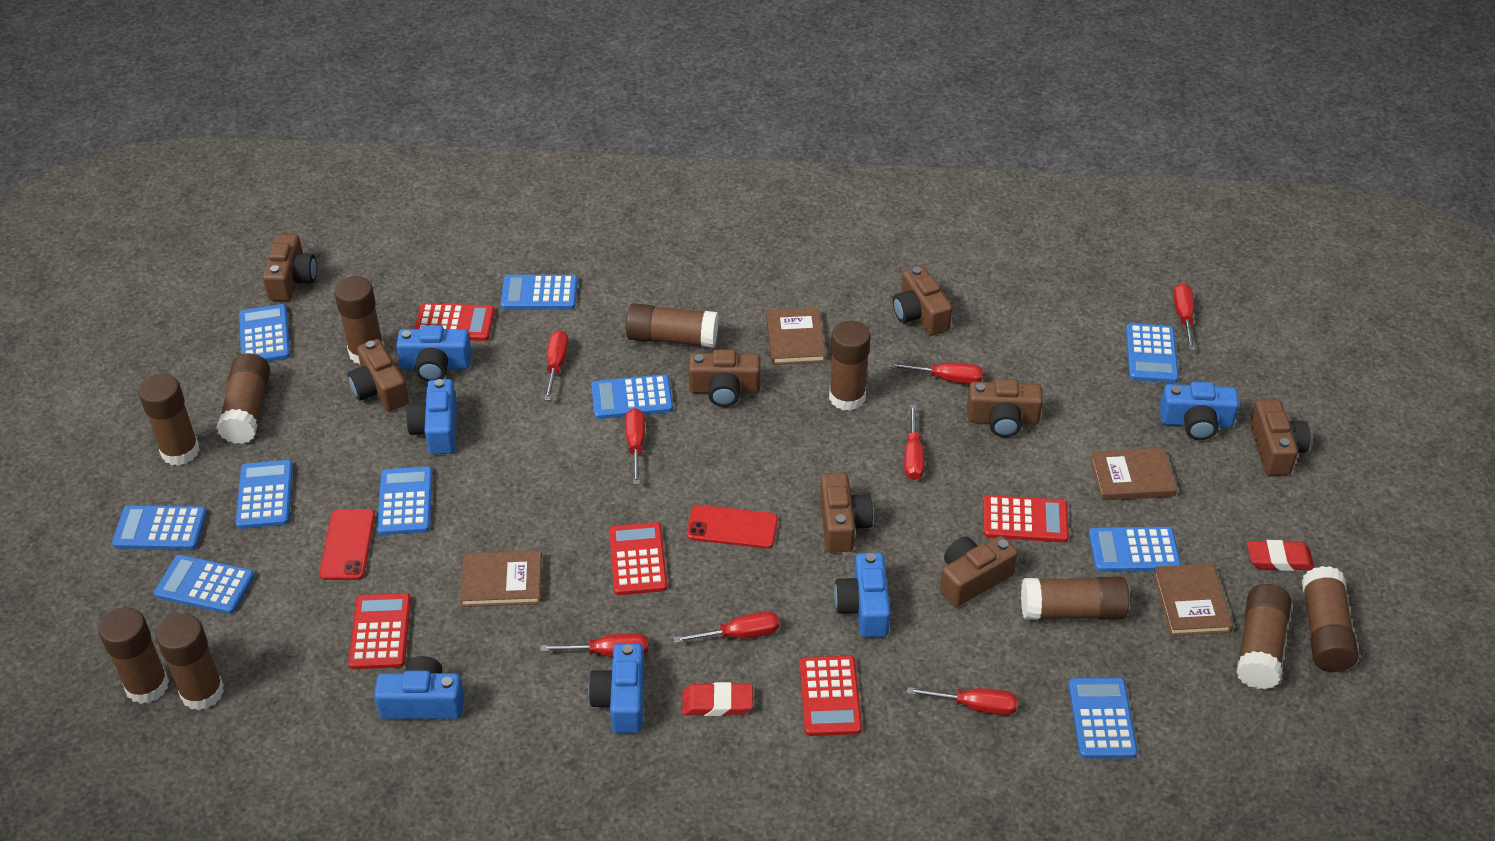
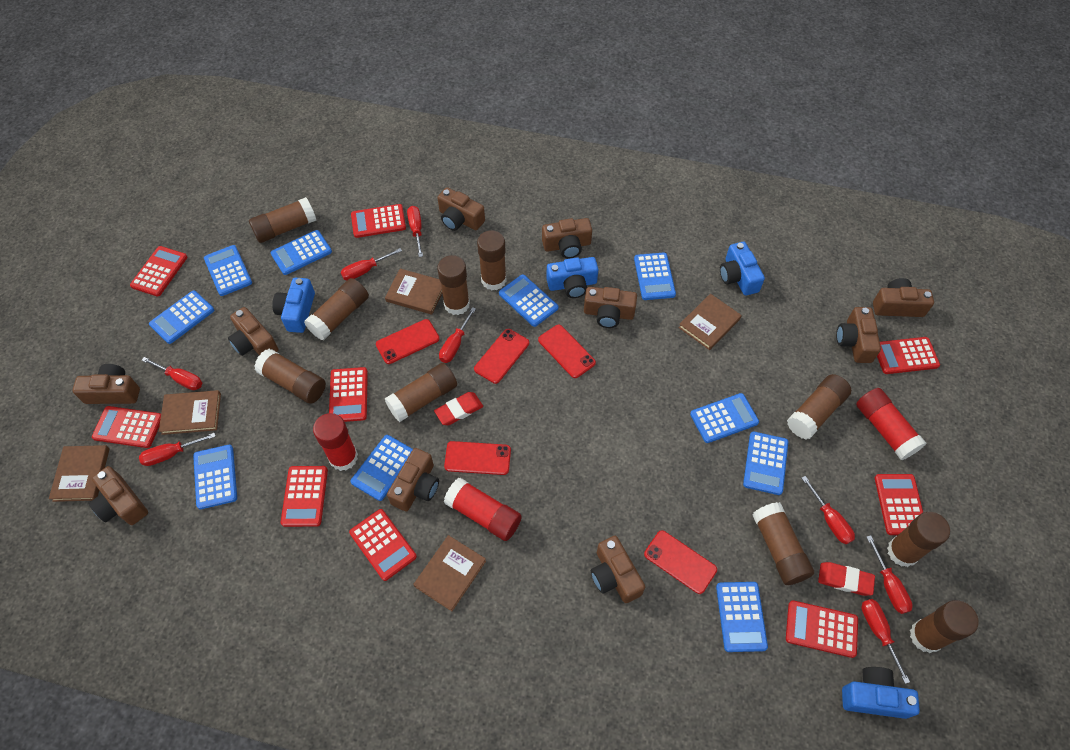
blue camera: 6 -> 4
brown book: 4 -> 5
brown camera: 8 -> 10
red calculator: 5 -> 9
red glue stick: 0 -> 3
red phone: 2 -> 5

